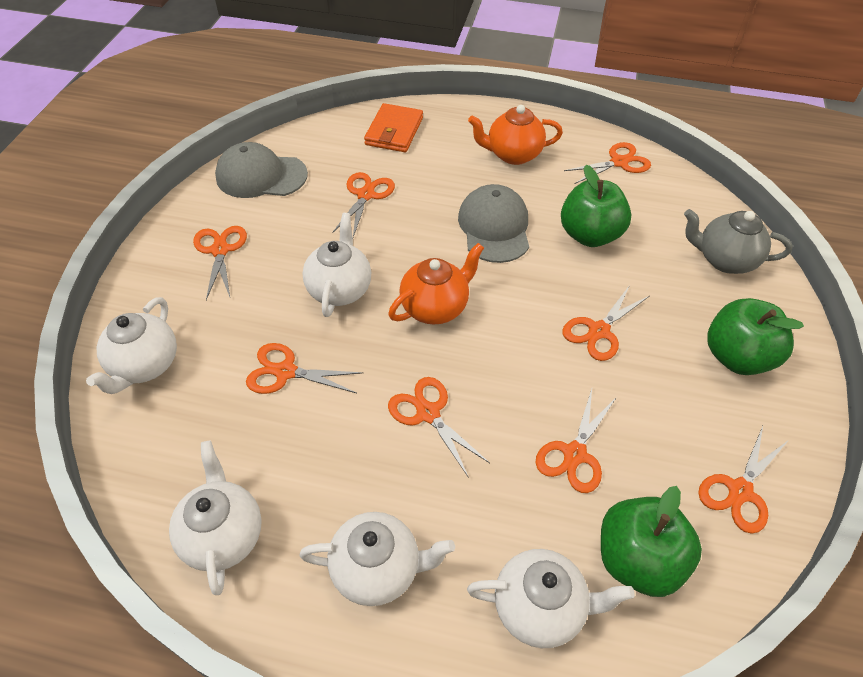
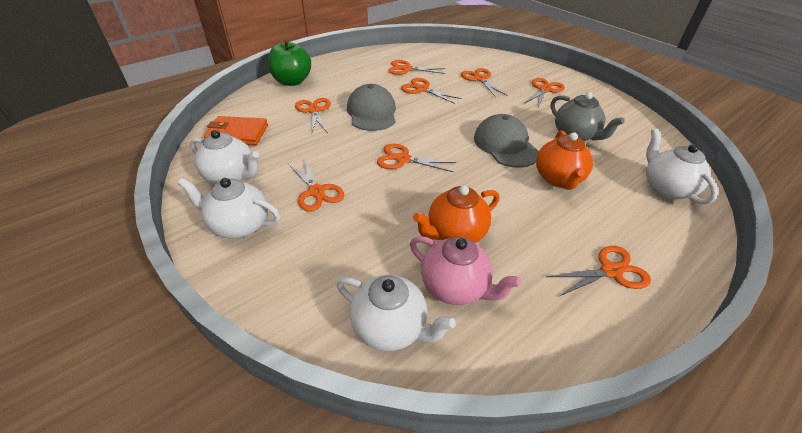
green apple: 3 -> 1
pink teapot: 0 -> 1
white teapot: 5 -> 4

